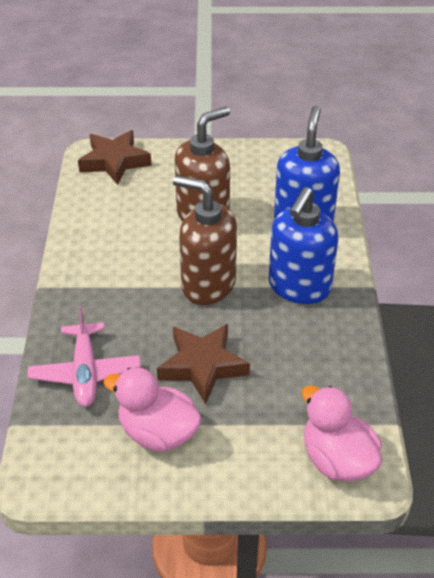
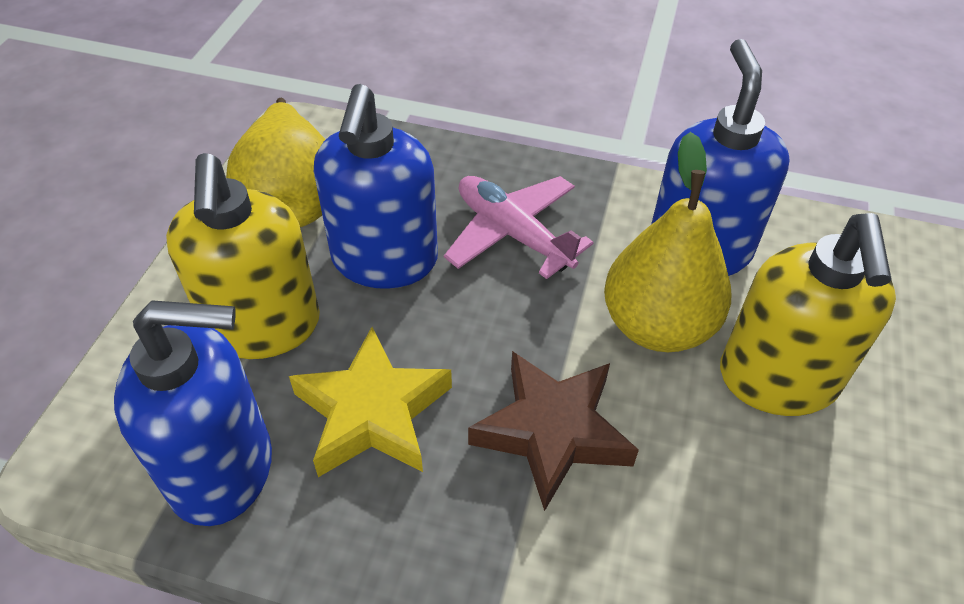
blue soap dispenser: 2 -> 3
brown soap dispenser: 2 -> 0
brown star: 2 -> 1
pink duck: 2 -> 0
yellow pear: 0 -> 2
yellow soap dispenser: 0 -> 2
yellow star: 0 -> 1

